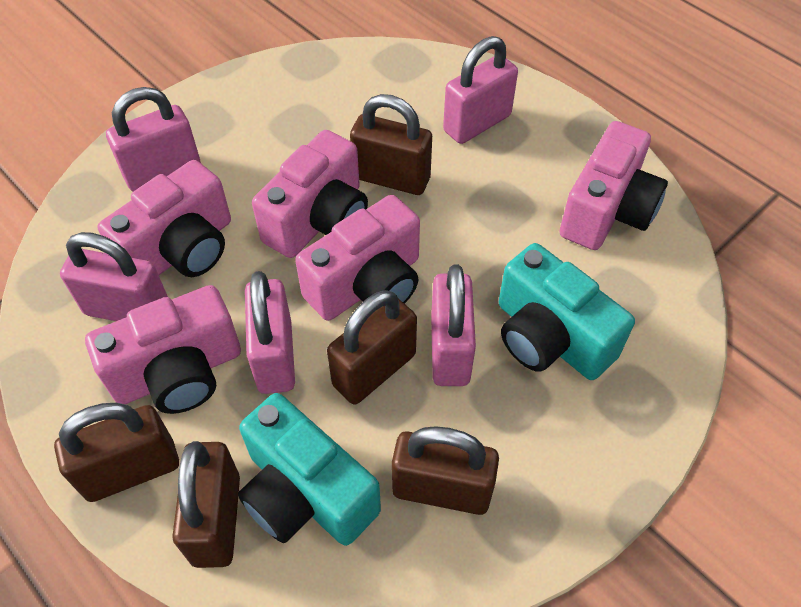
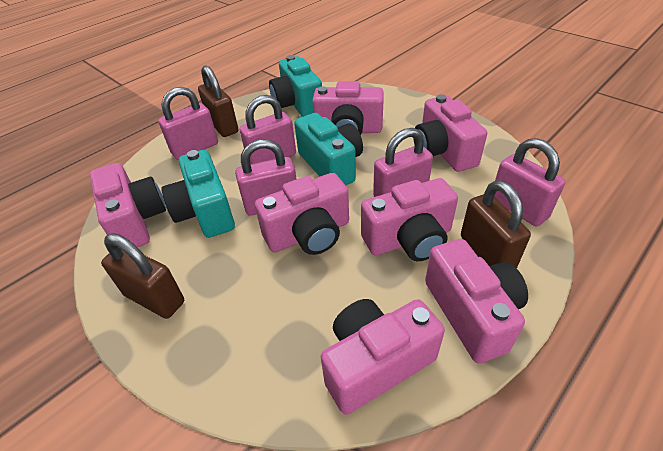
brown padlock: 5 -> 3
pink camera: 5 -> 7
turquoise camera: 2 -> 3

